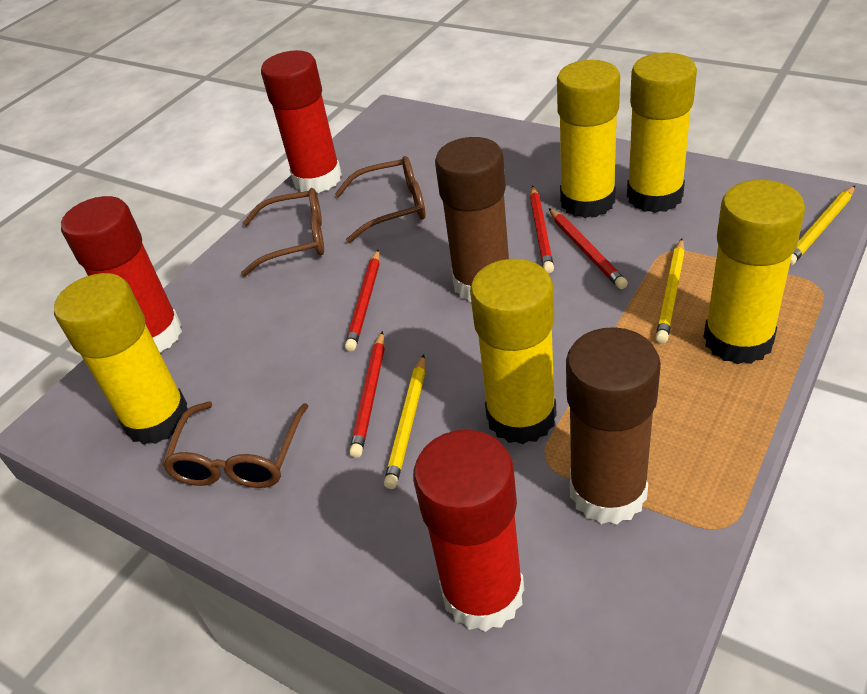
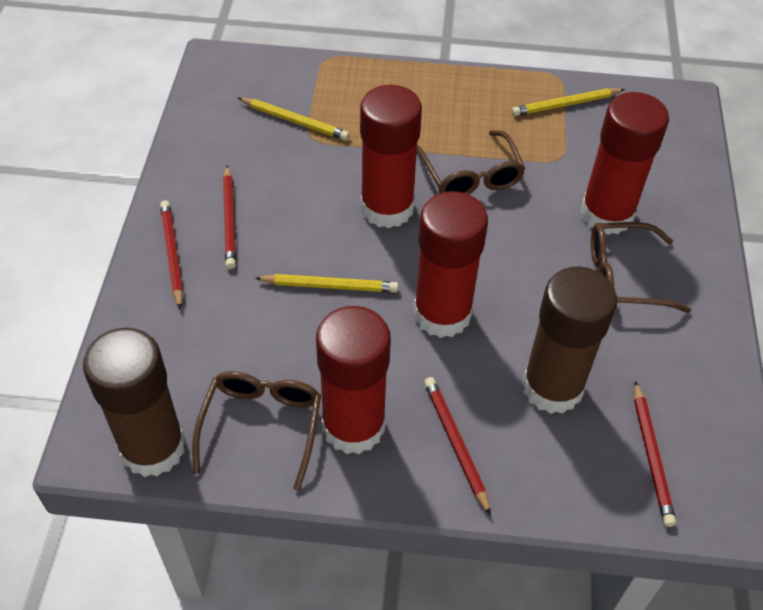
red glue stick: 3 -> 4
yellow glue stick: 5 -> 0

